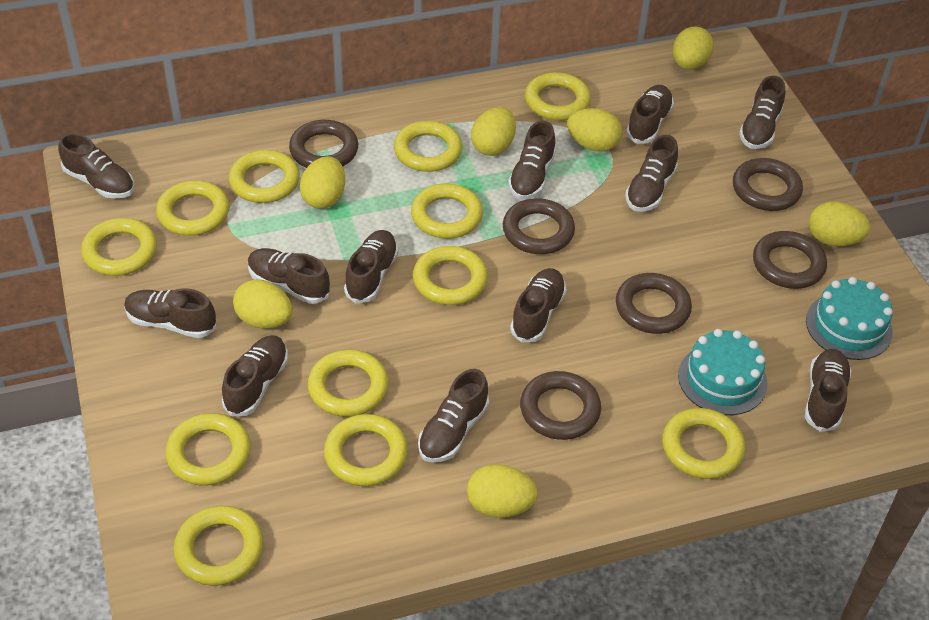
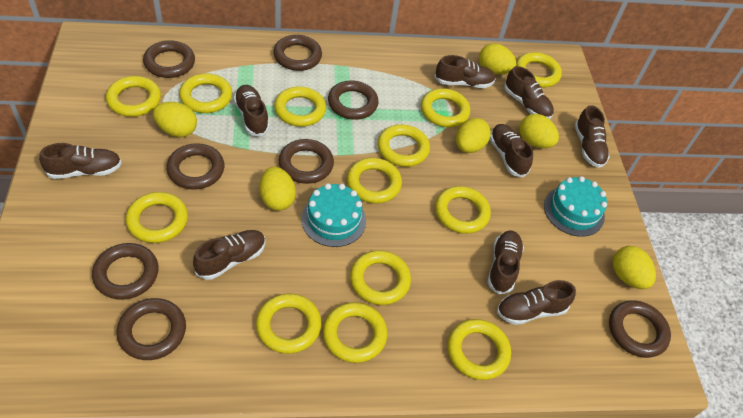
brown ring: 6 -> 8
brown shoe: 12 -> 9
yellow egg: 7 -> 6
yellow ring: 12 -> 13

